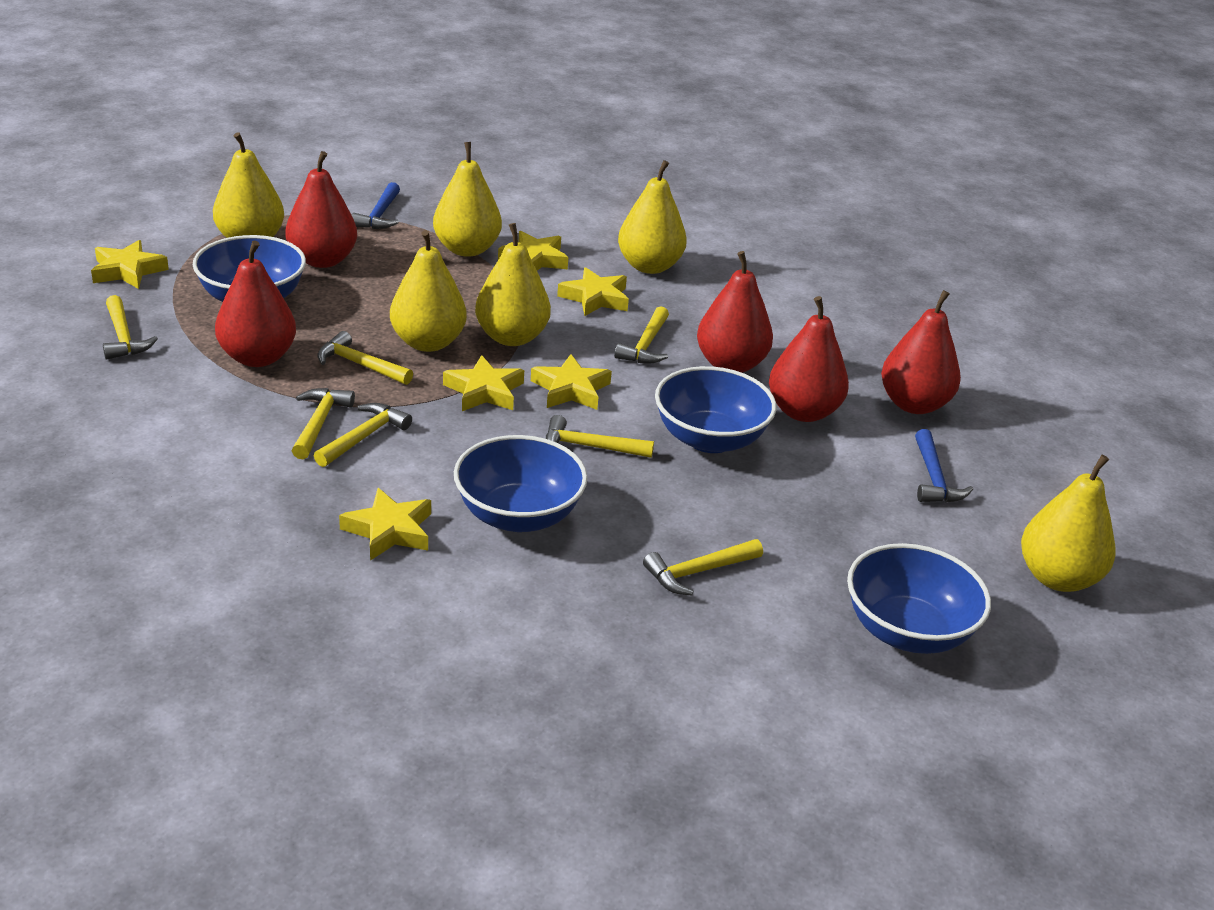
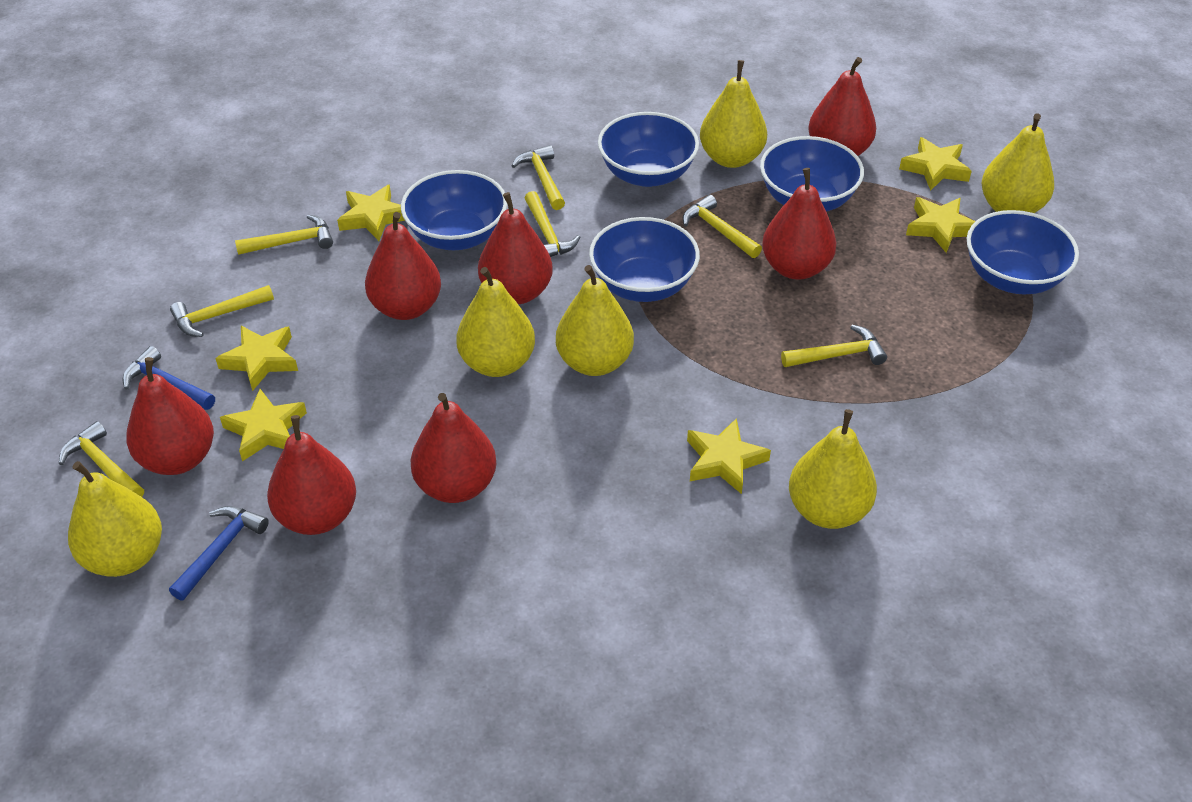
blue bowl: 4 -> 5
red pear: 5 -> 7

